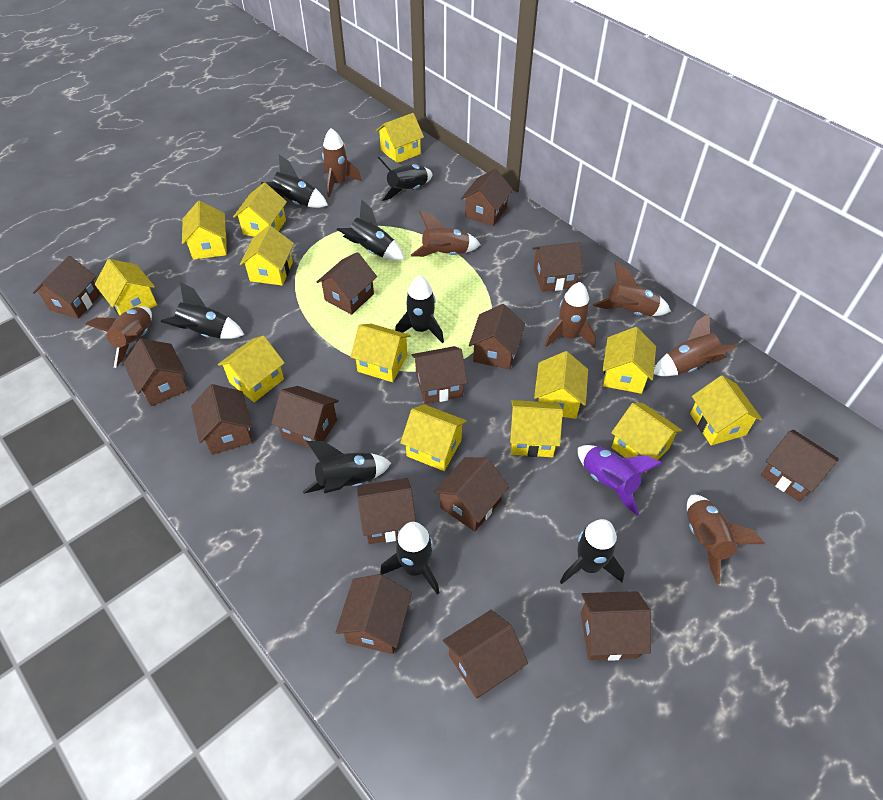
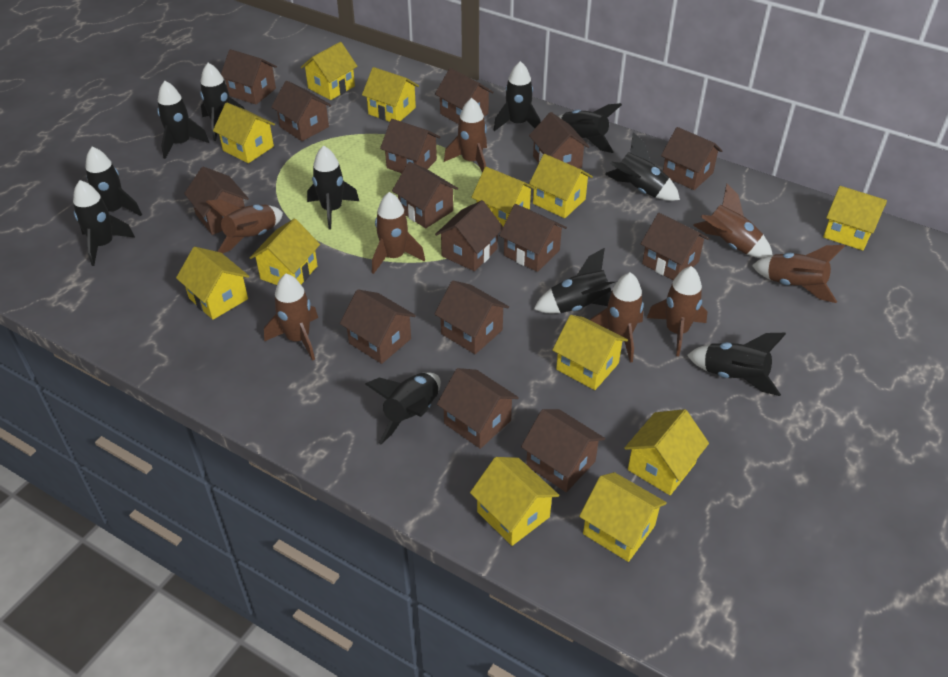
black rocket: 8 -> 11
brown rocket: 7 -> 8
purple rocket: 1 -> 0
yellow house: 13 -> 12

